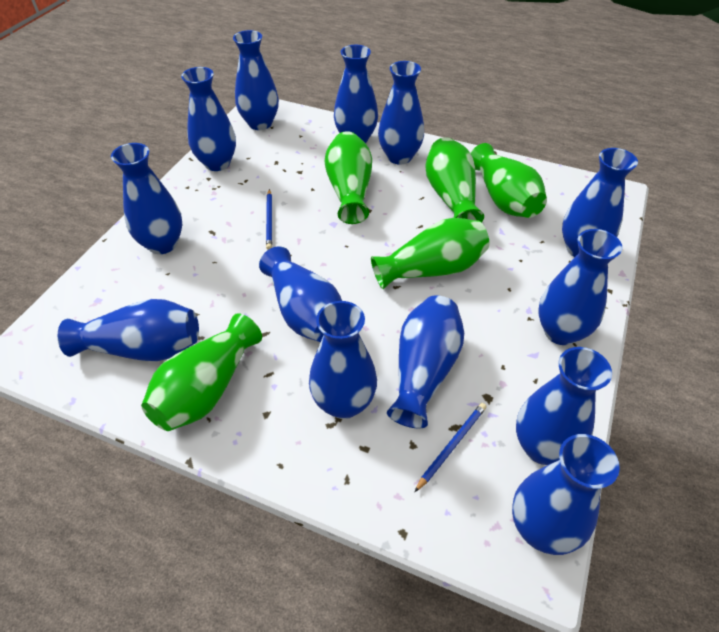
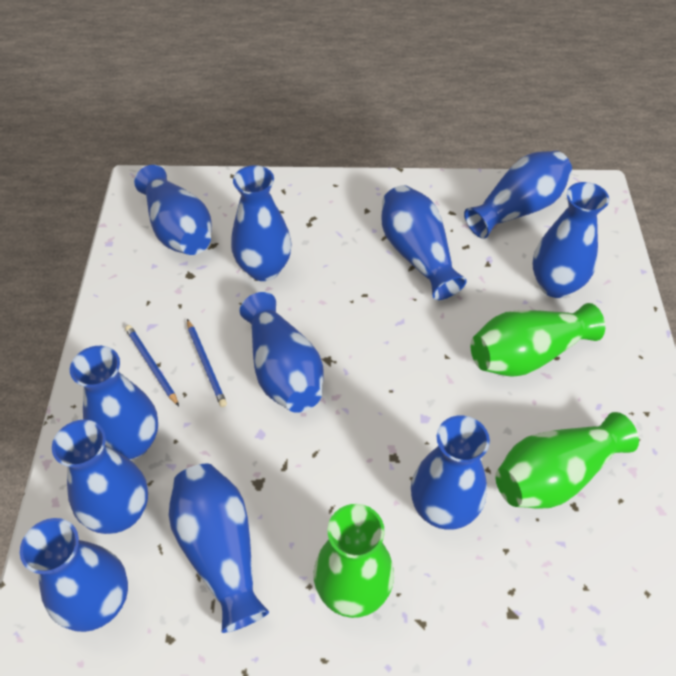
blue vase: 13 -> 11
green vase: 5 -> 3

